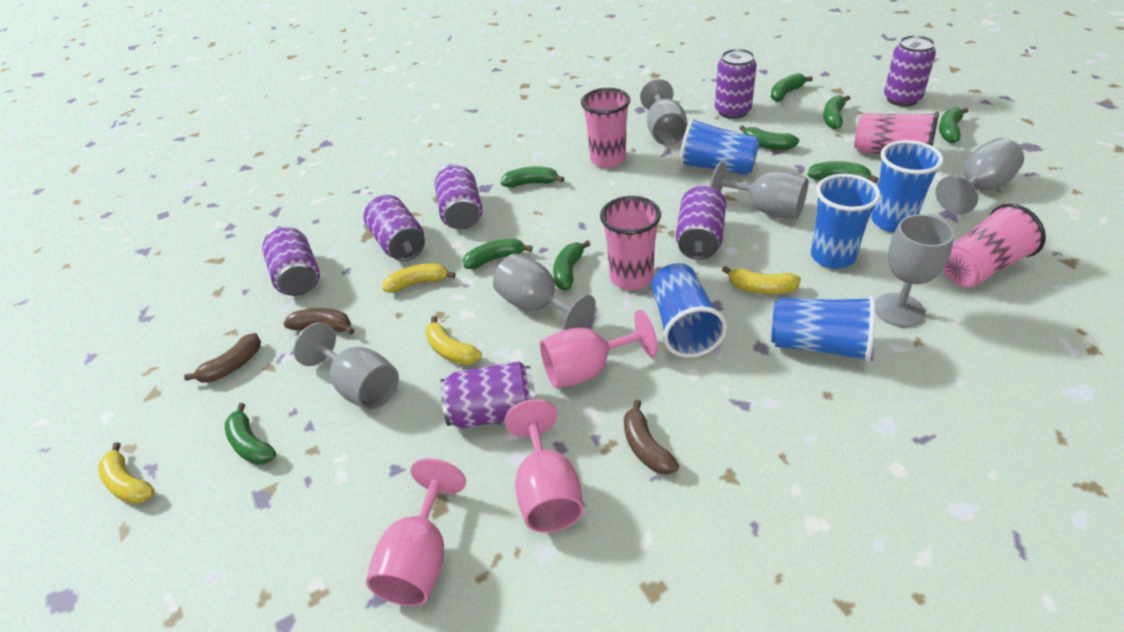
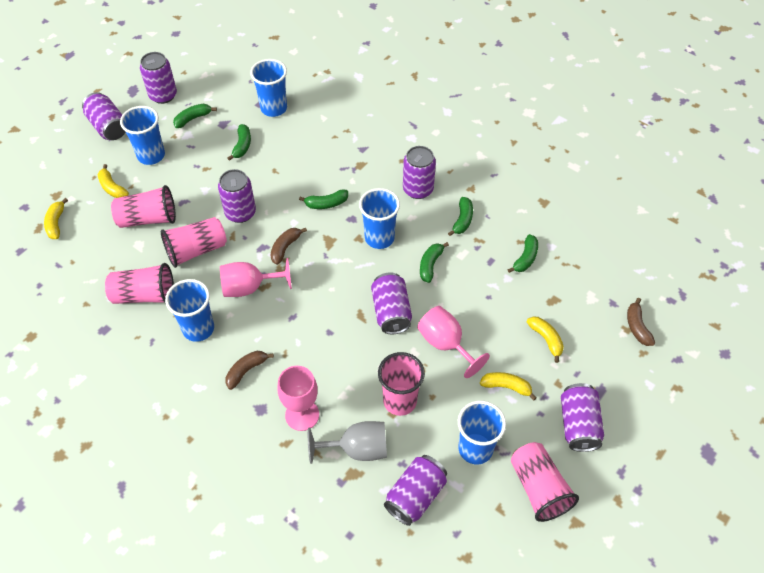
green banana: 9 -> 6
grey goblet: 6 -> 1
pink cup: 4 -> 5

